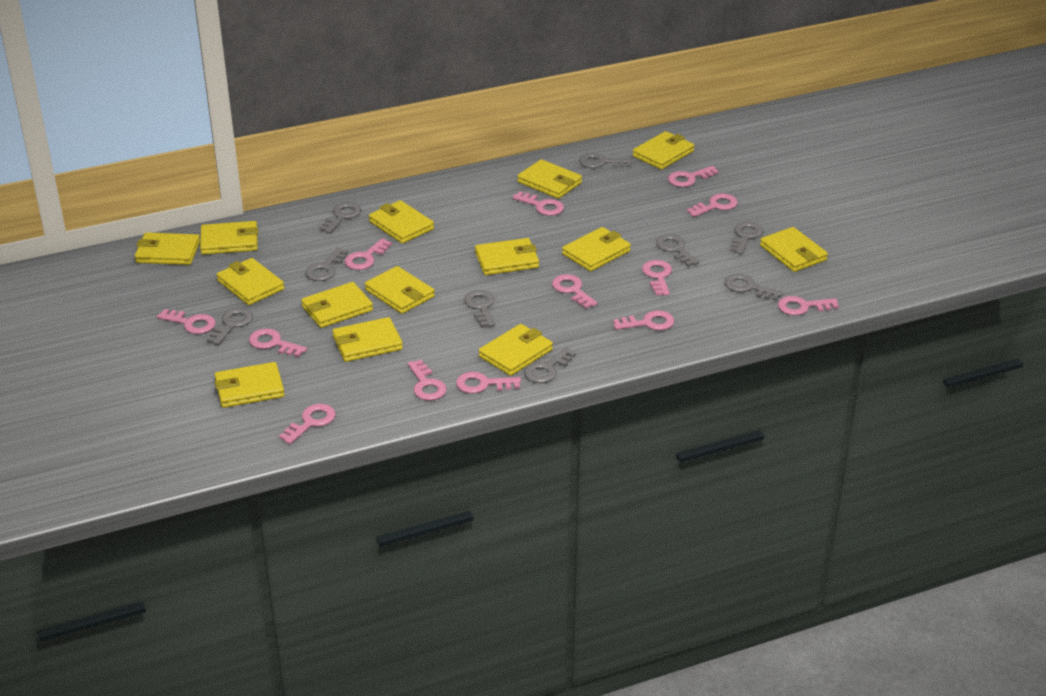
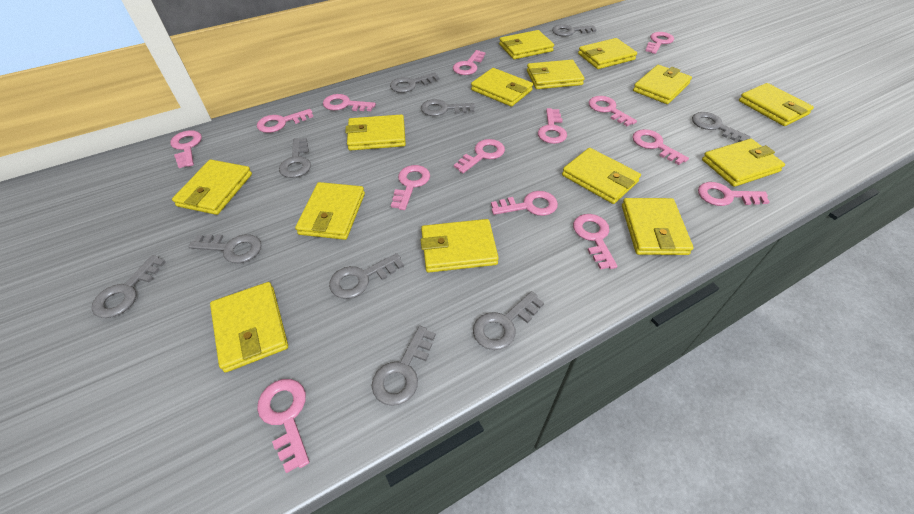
grey key: 9 -> 10
pink key: 13 -> 14

